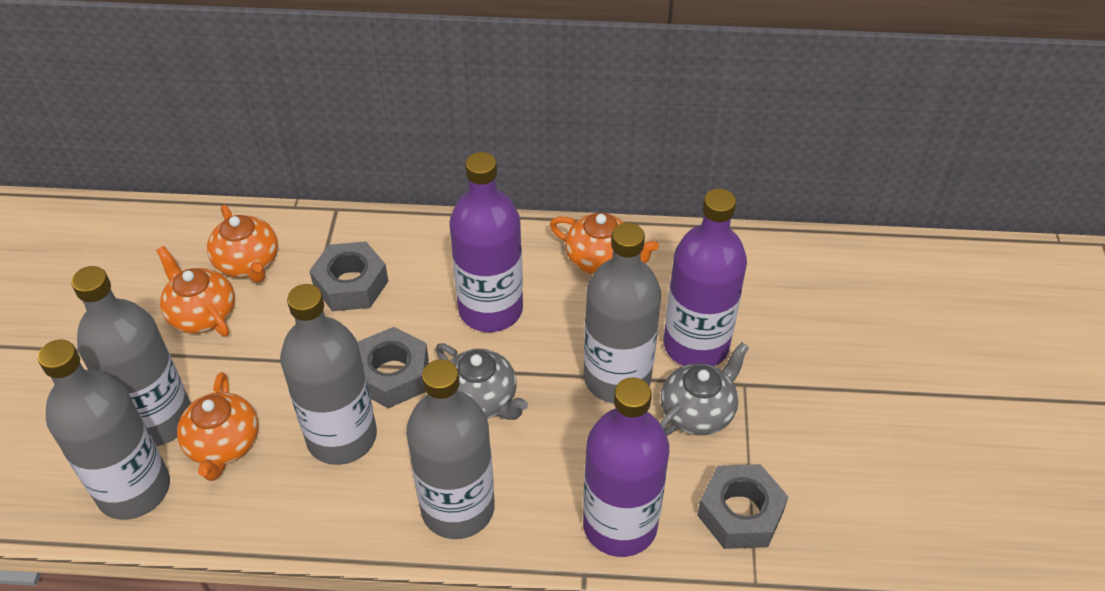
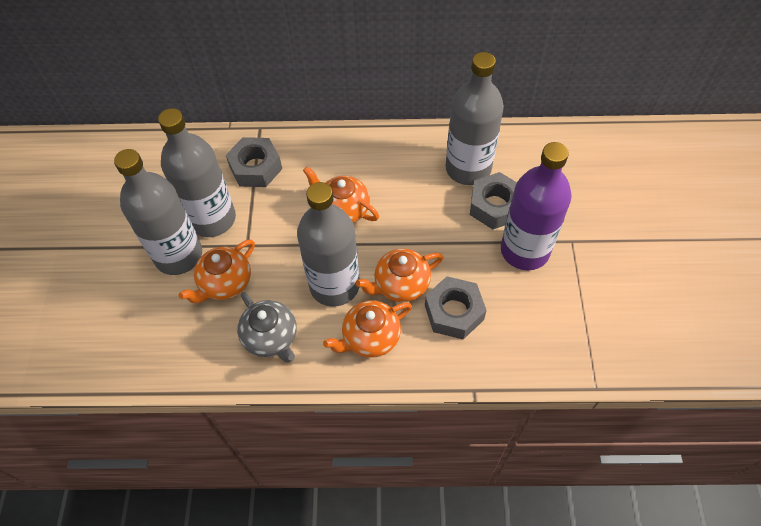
grey bottle: 5 -> 4
grey teapot: 2 -> 1
purple bottle: 3 -> 1

